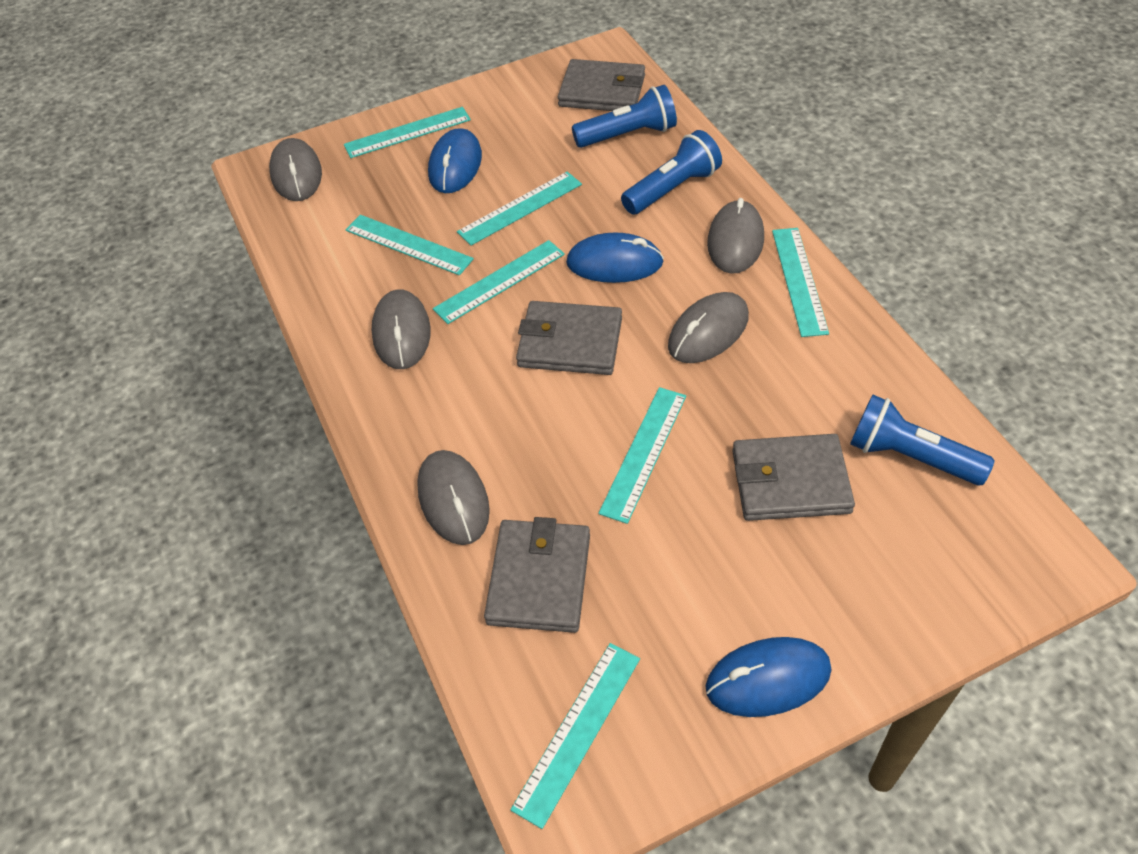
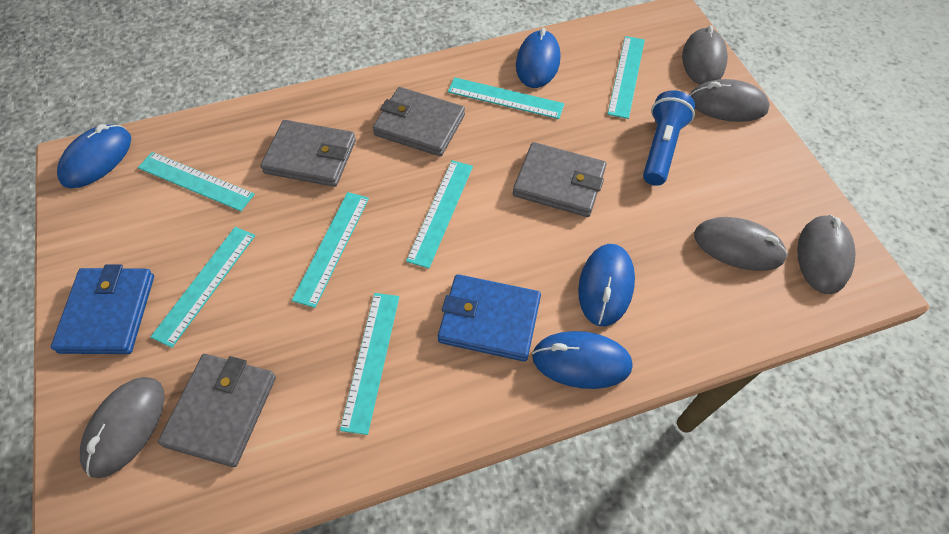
blue flashlight: 3 -> 1
blue mouse: 3 -> 4
blue wallet: 0 -> 2

